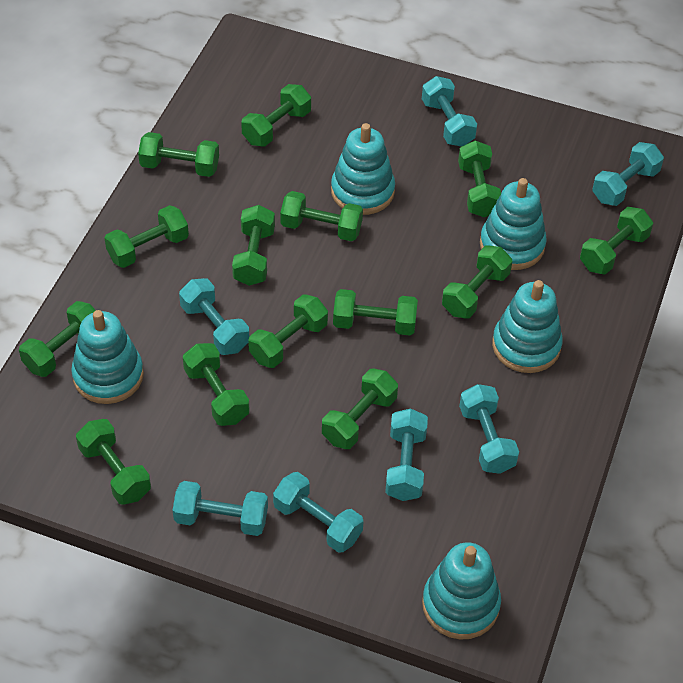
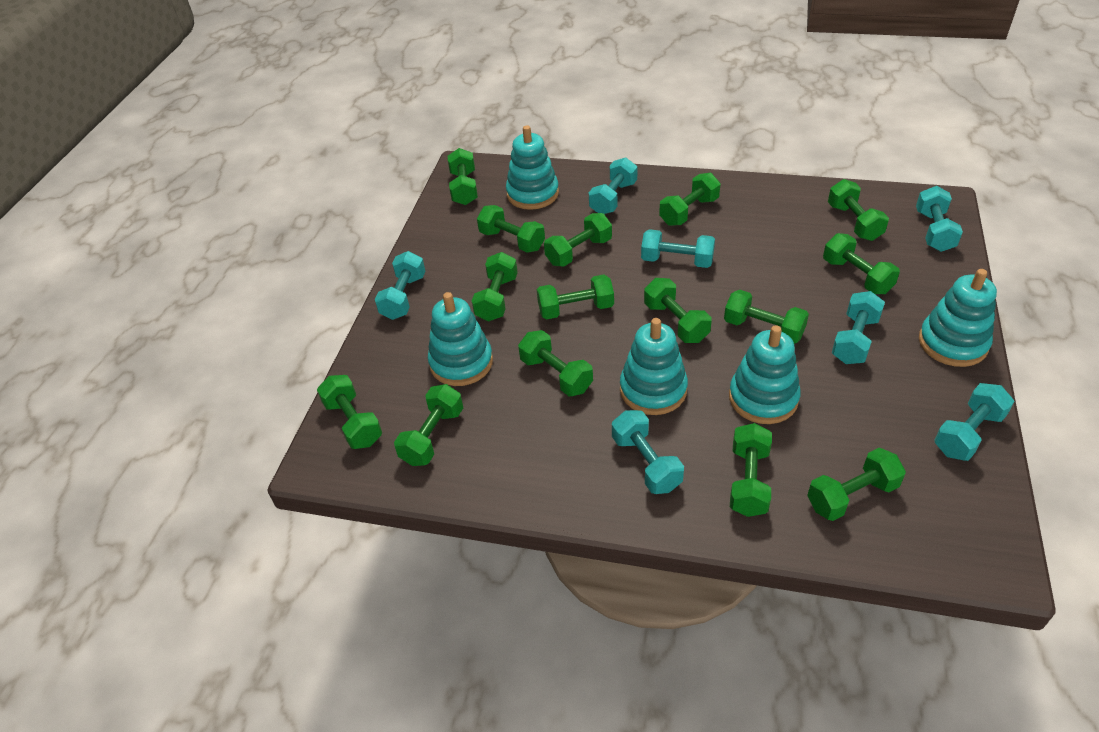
green dumbbell: 14 -> 15

